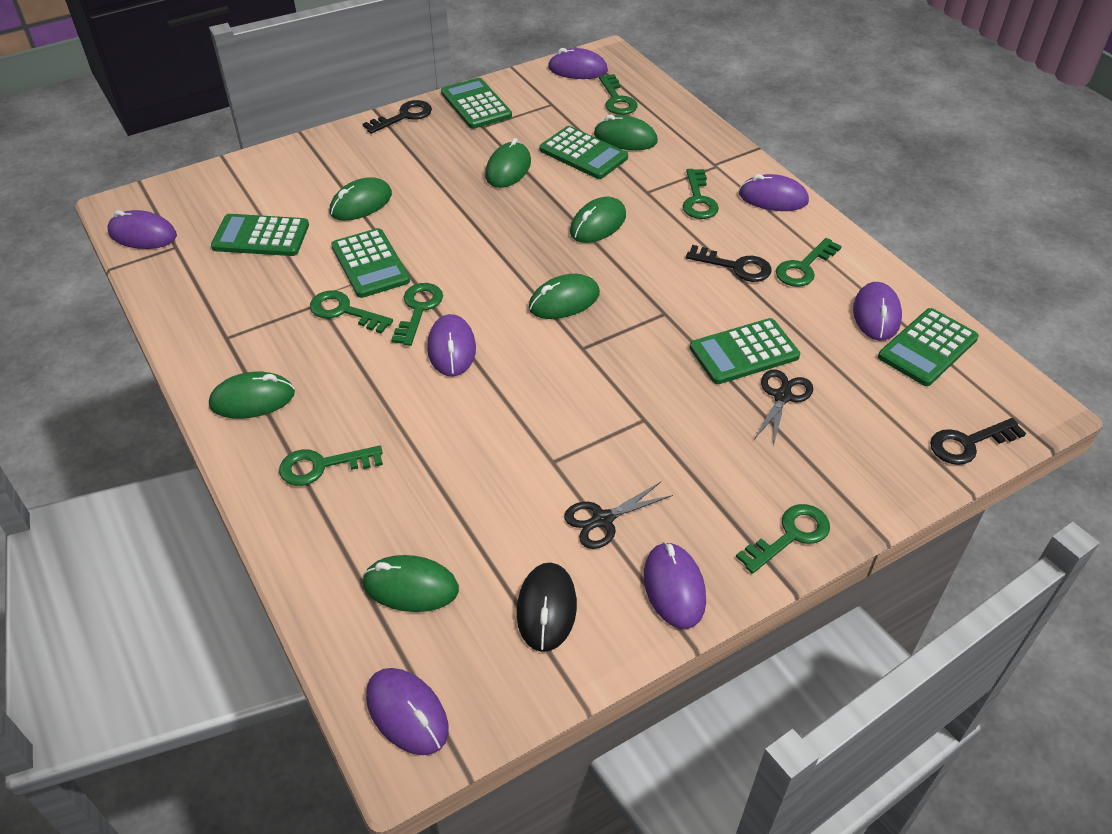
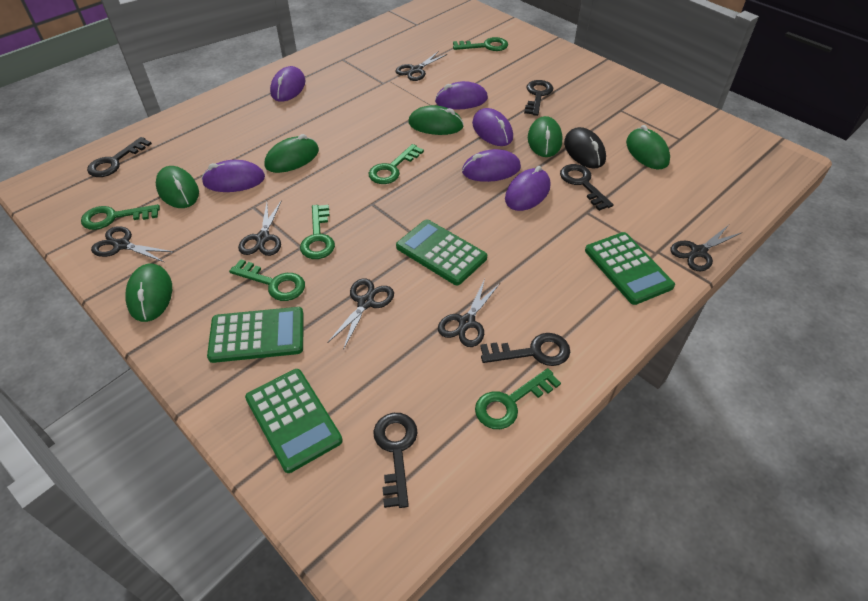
black key: 3 -> 5
black scissors: 2 -> 6
green calculator: 6 -> 4
green key: 7 -> 6
green mouse: 7 -> 6
purple mouse: 7 -> 6

